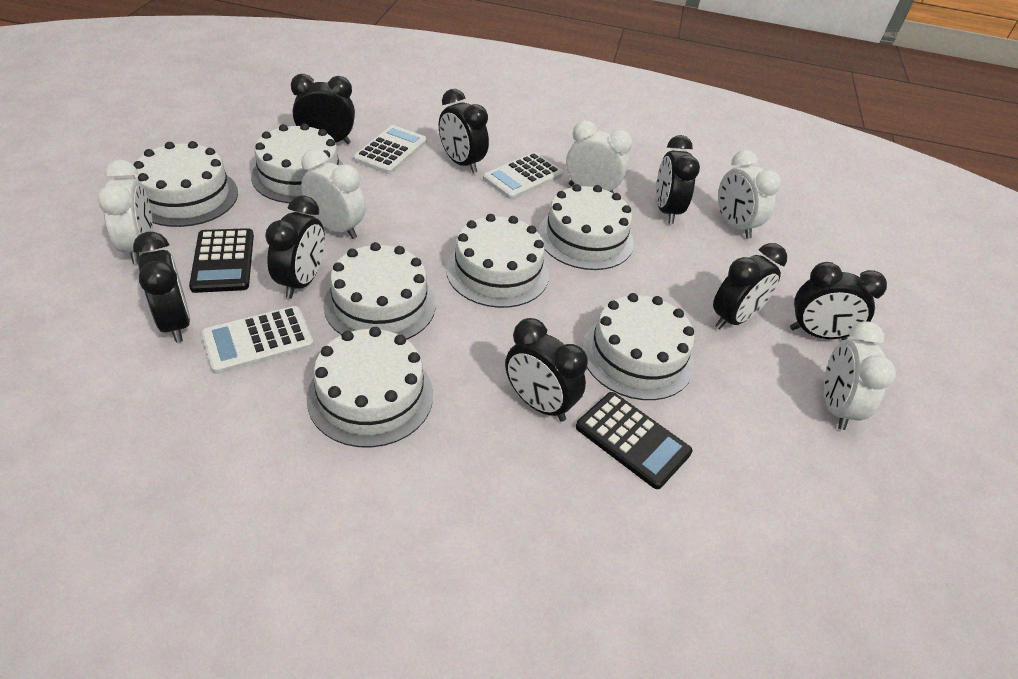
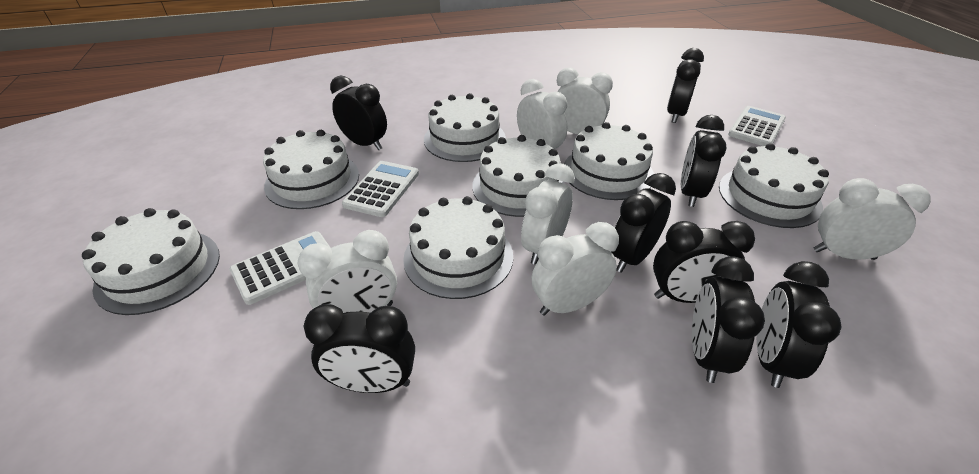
black calculator: 2 -> 0
white clock: 5 -> 6

